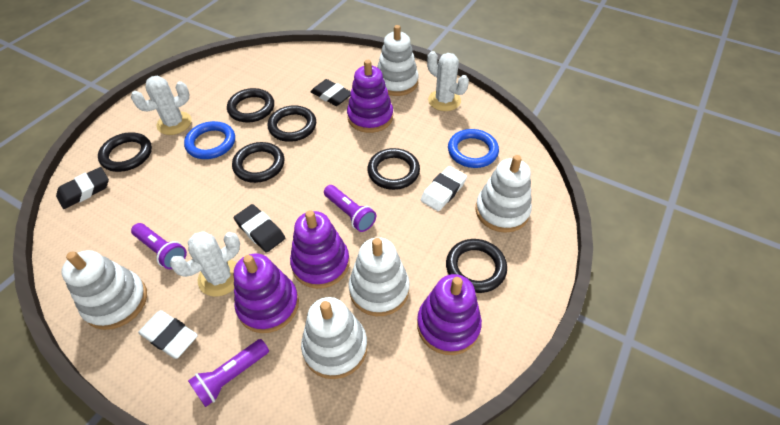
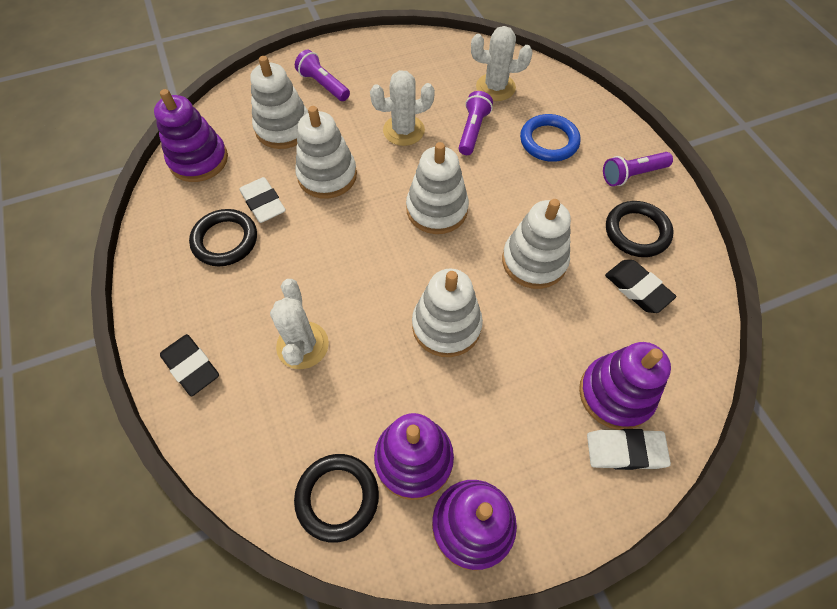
black eraser: 3 -> 2
black ring: 6 -> 3
blue ring: 2 -> 1

